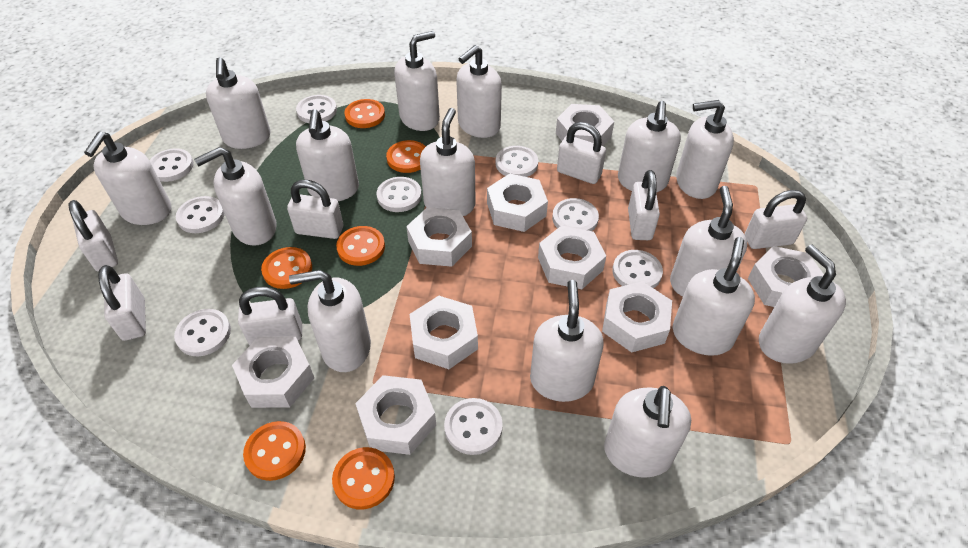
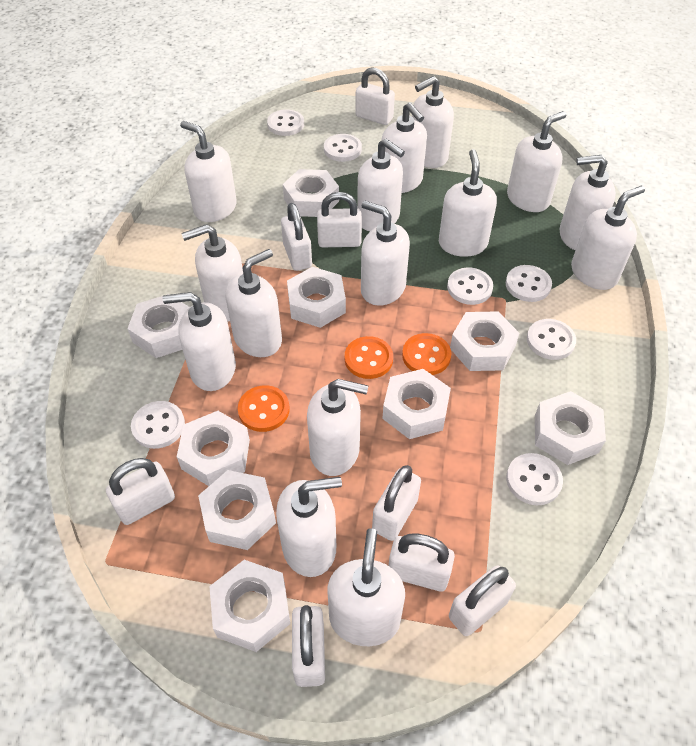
orange button: 6 -> 3
white button: 9 -> 7
white padlock: 7 -> 8

